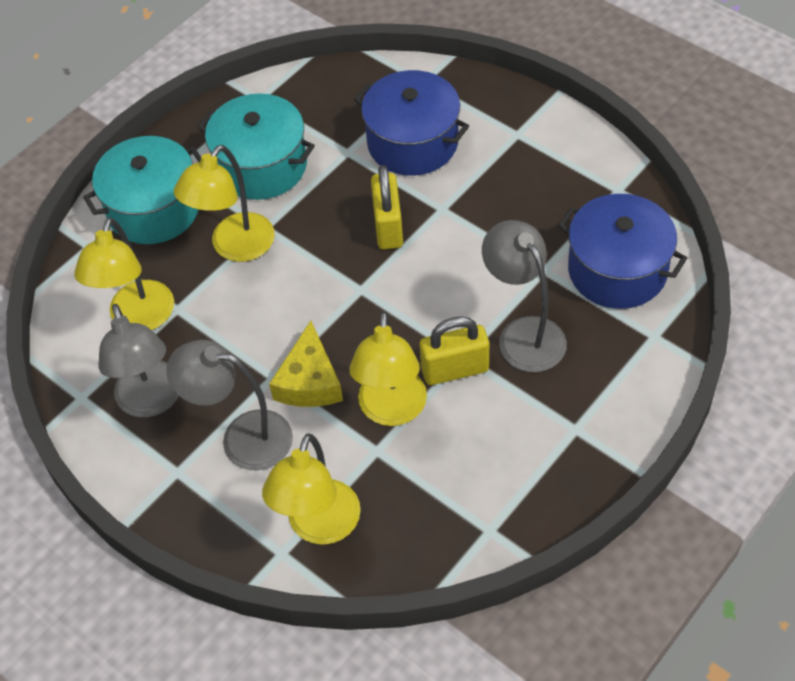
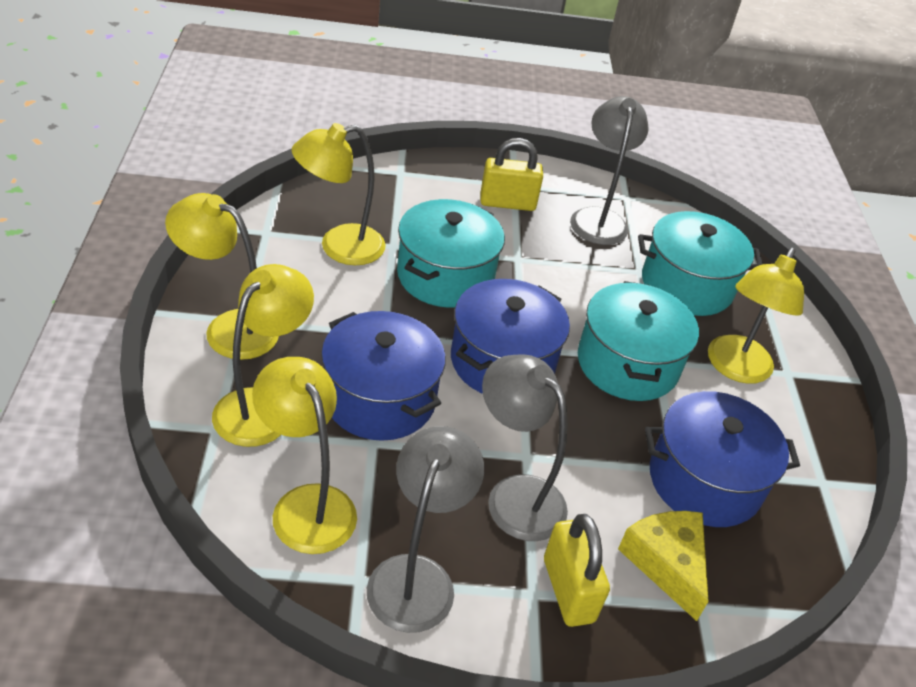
blue pot: 2 -> 3
turquoise pot: 2 -> 3
yellow lamp: 4 -> 5

